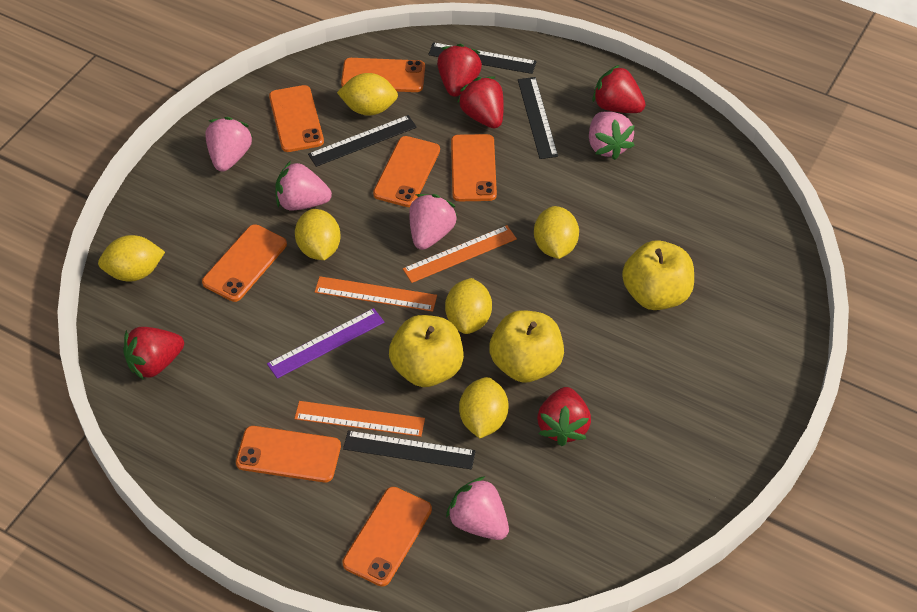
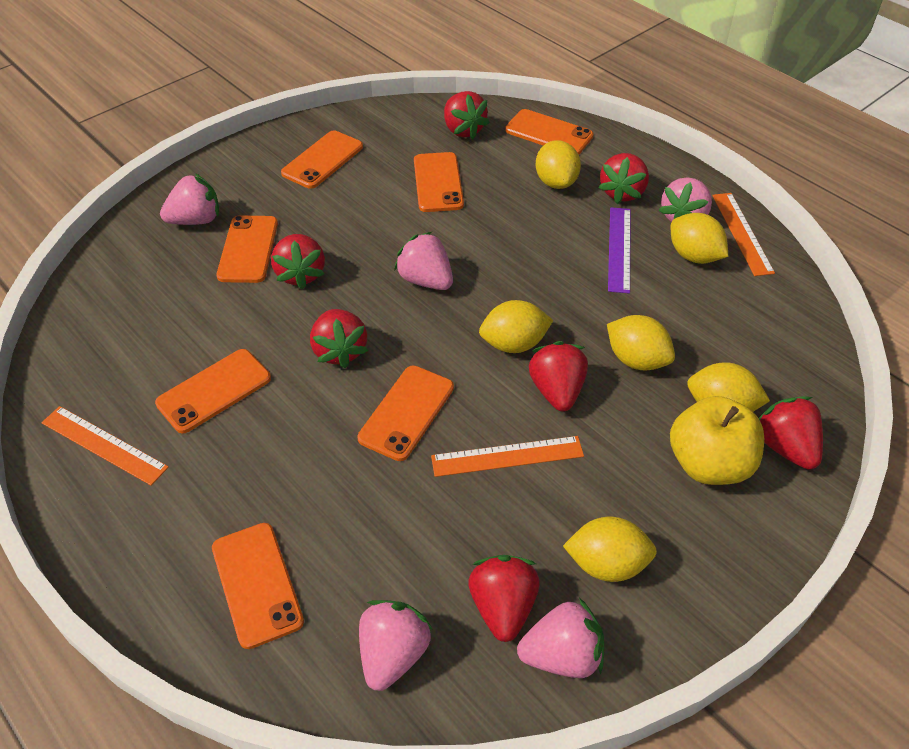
black ruler: 4 -> 0
red strawberry: 5 -> 7
yellow apple: 3 -> 1

